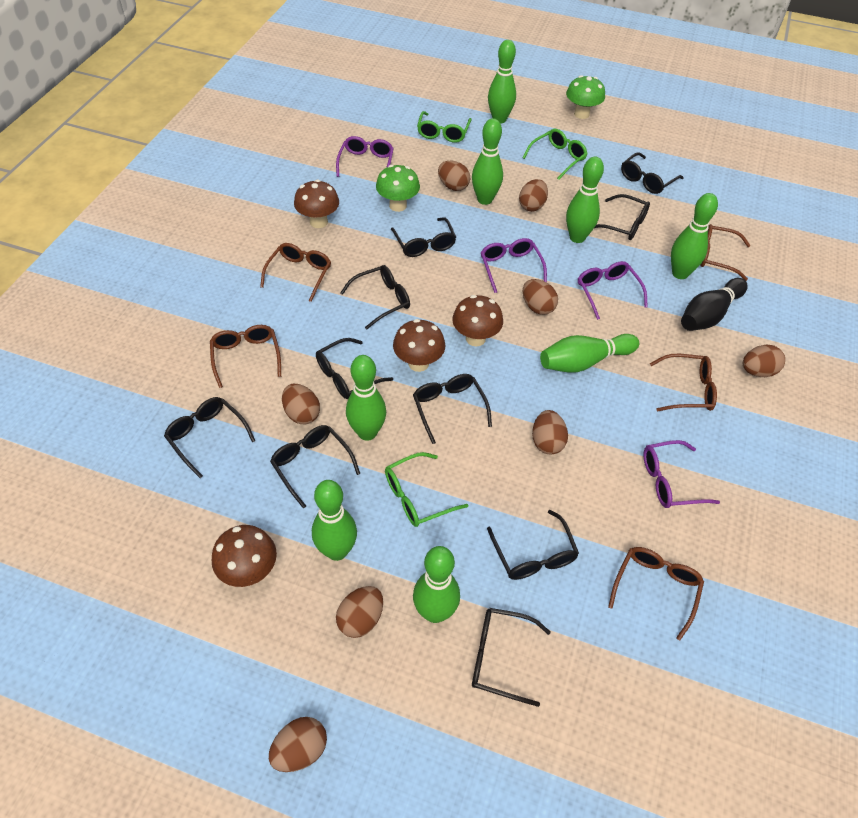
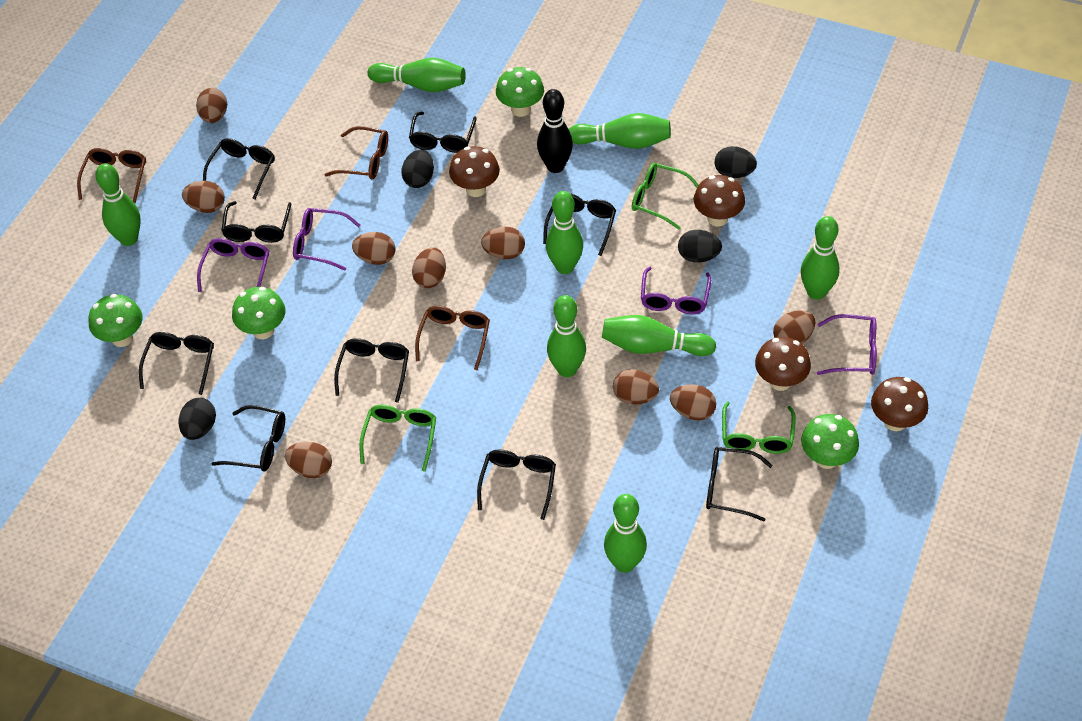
black egg: 0 -> 4
black glasses: 10 -> 9
brown egg: 8 -> 9
brown glasses: 5 -> 3
green mushroom: 2 -> 4

